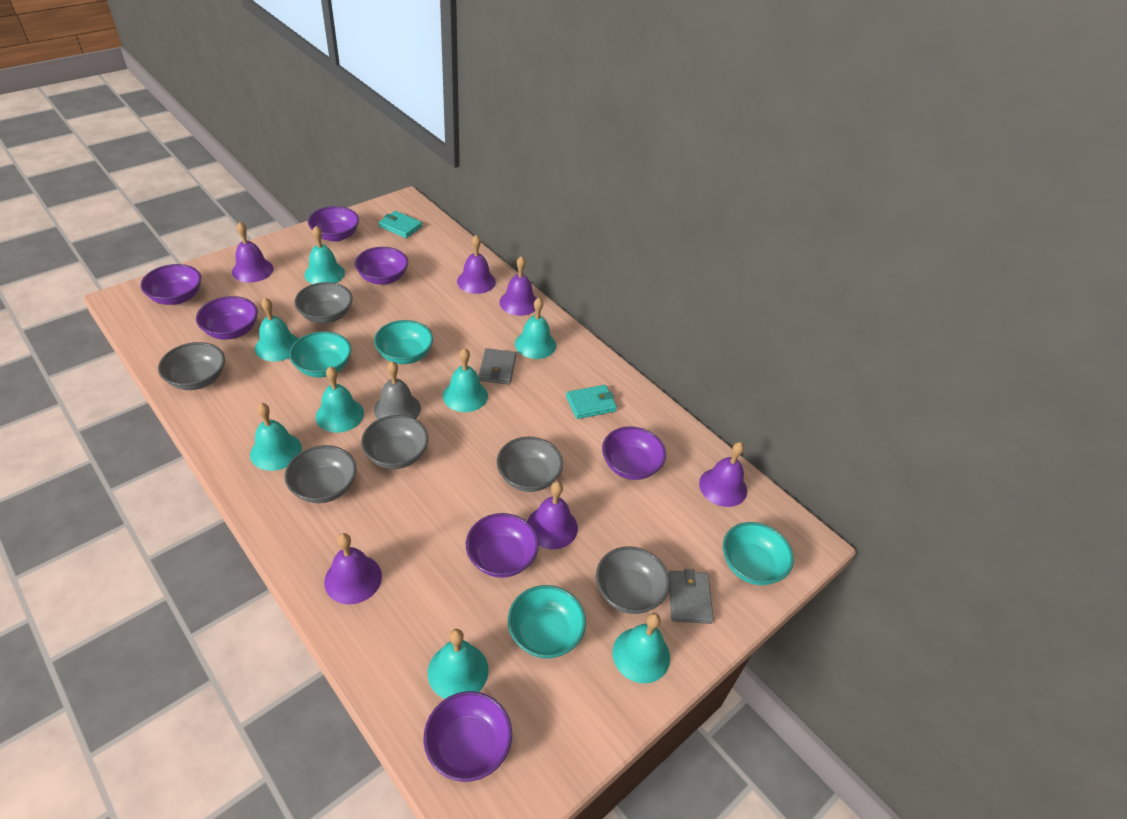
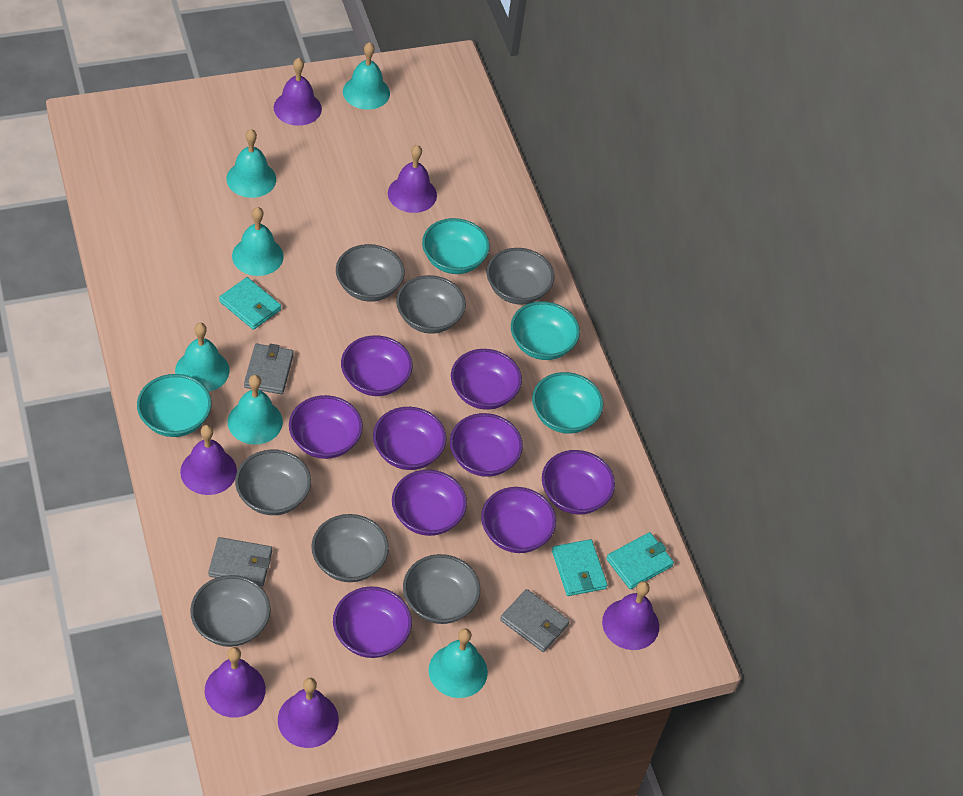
grey bell: 1 -> 0
grey bowl: 6 -> 7
grey wallet: 2 -> 3
purple bowl: 7 -> 9
turquoise bell: 8 -> 6
turquoise wallet: 2 -> 3

